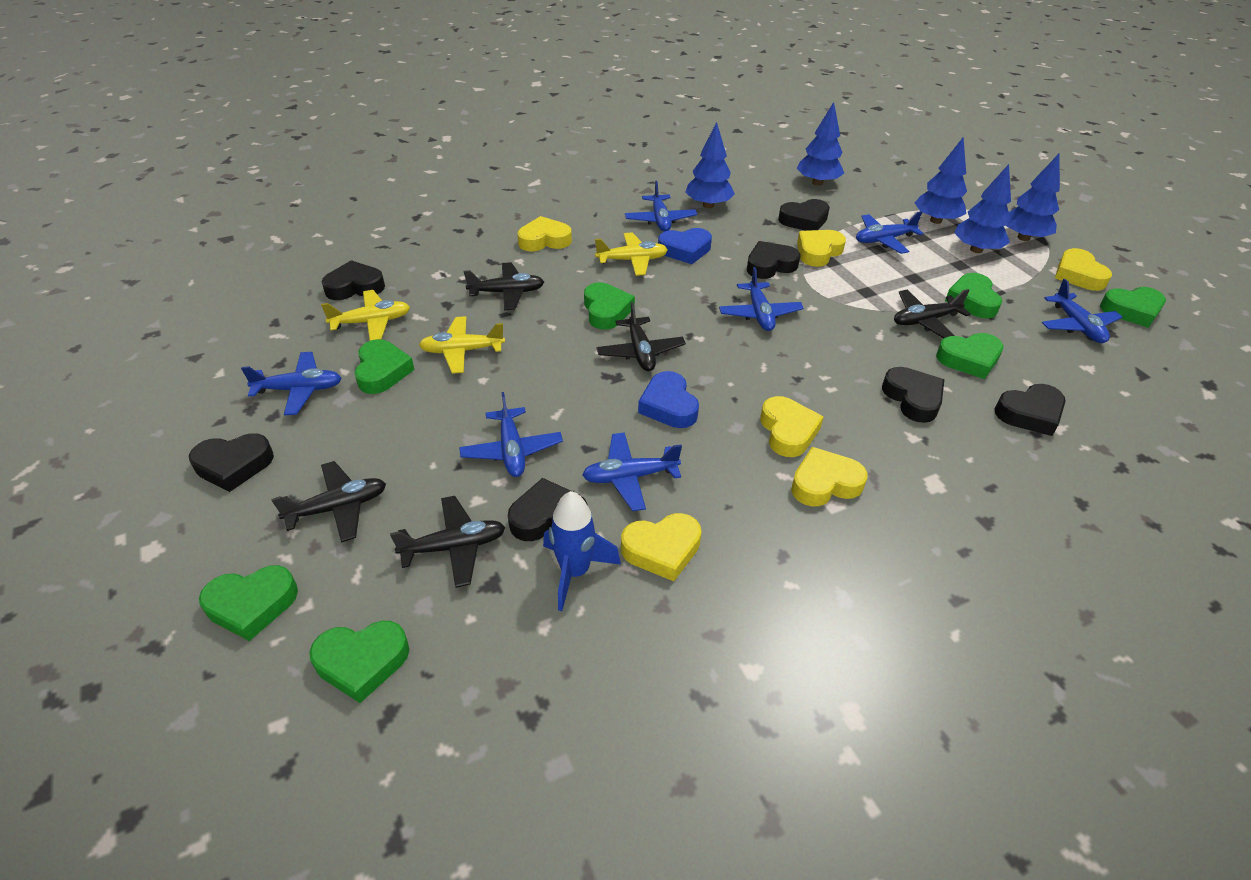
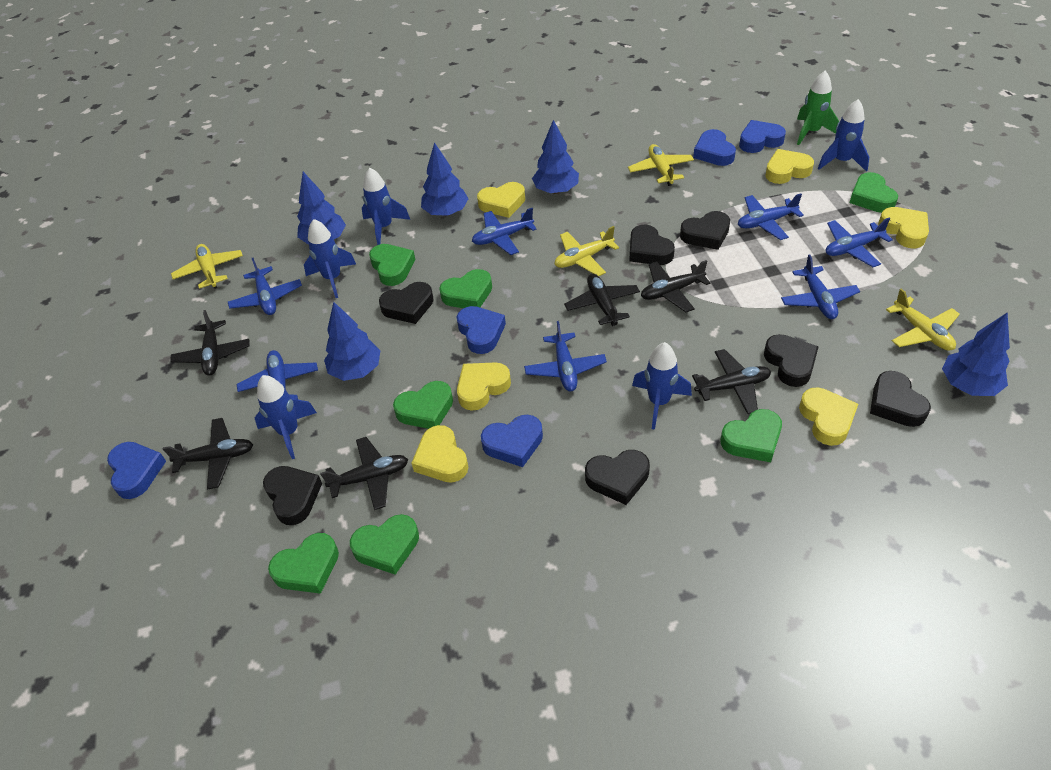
black plane: 5 -> 6
blue heart: 2 -> 5
blue rocket: 1 -> 5
green rocket: 0 -> 1
yellow plane: 3 -> 4

